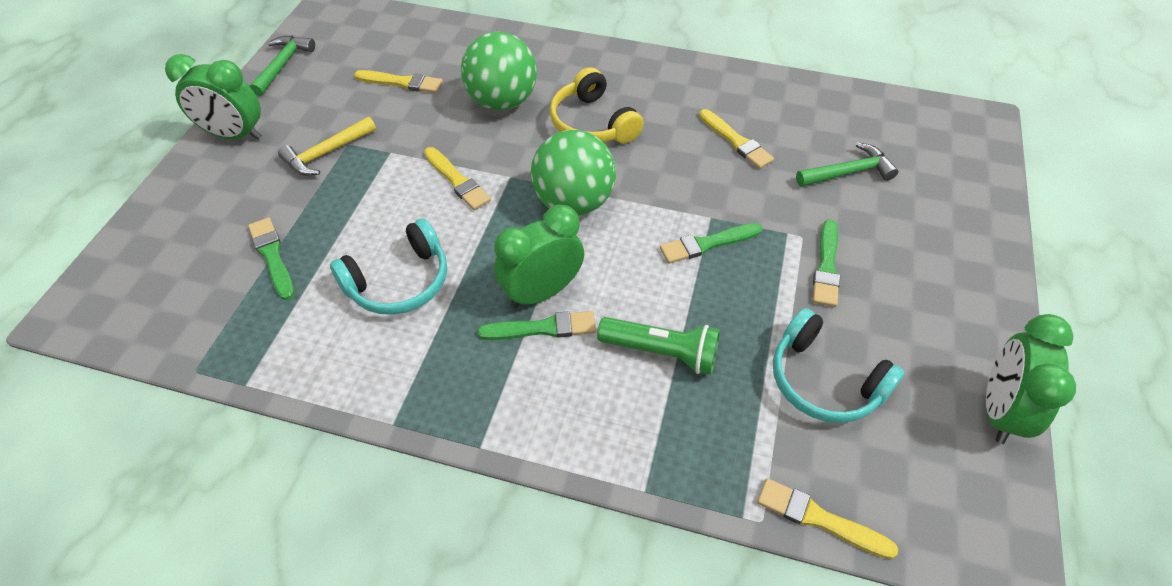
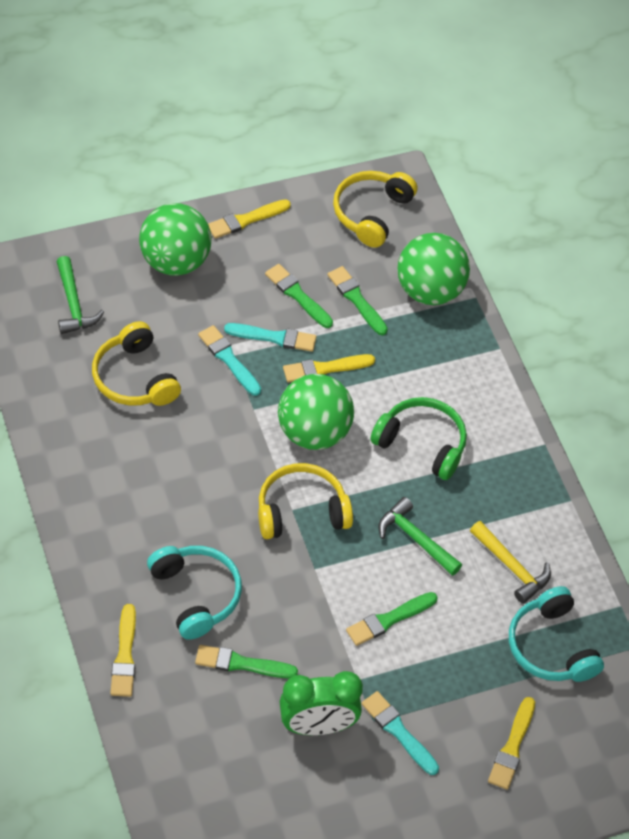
green ball: 2 -> 3
green clock: 3 -> 1
green flashlight: 1 -> 0
green headphones: 0 -> 1
turquoise brush: 0 -> 3
yellow headphones: 1 -> 3

